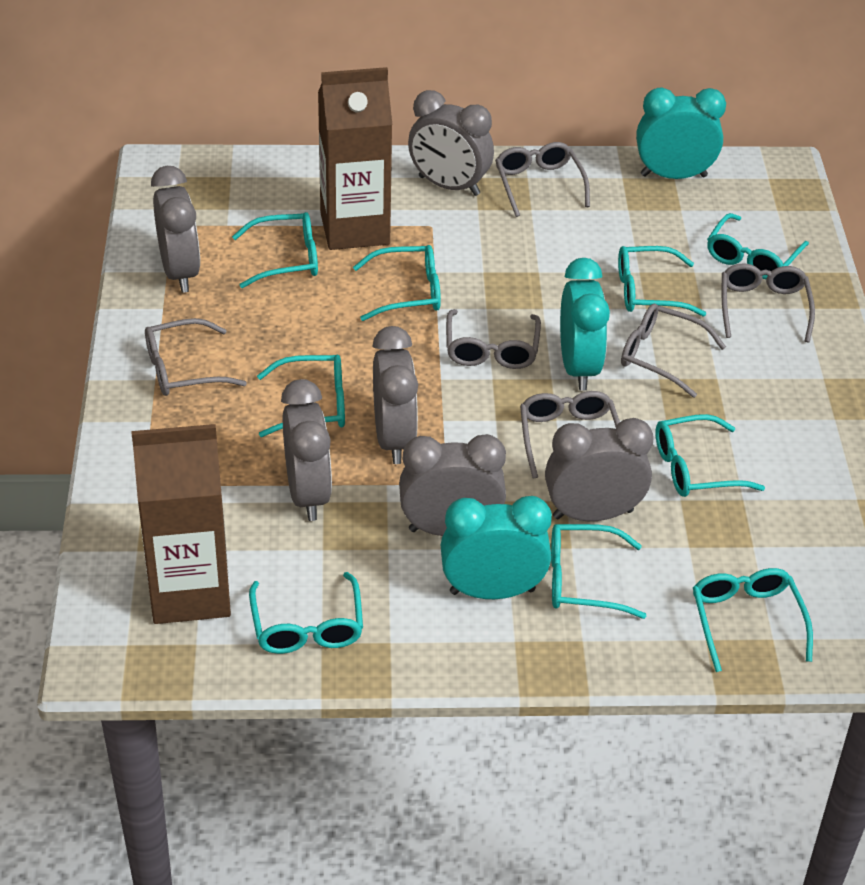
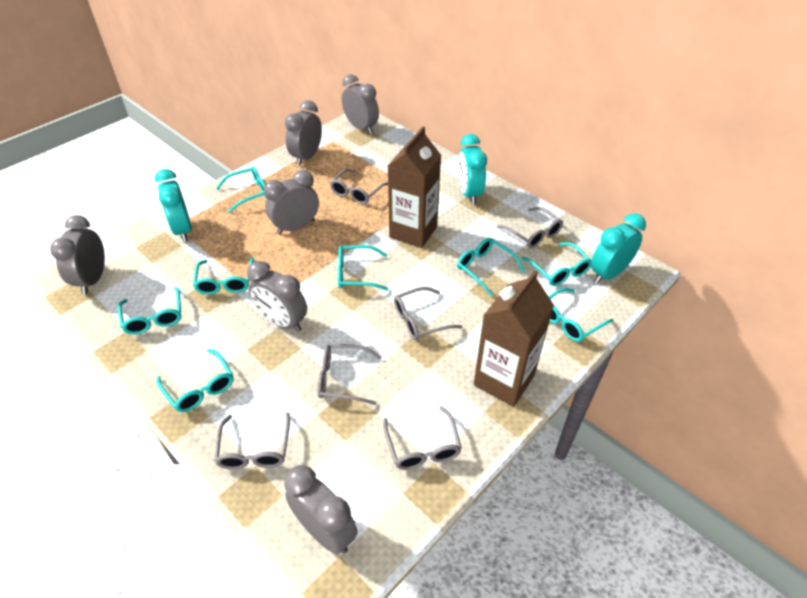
turquoise glasses: 9 -> 8

